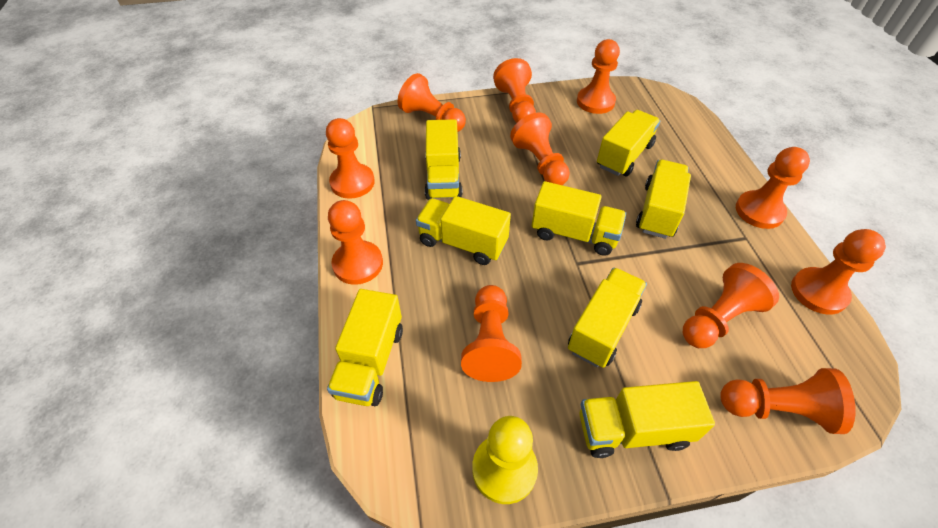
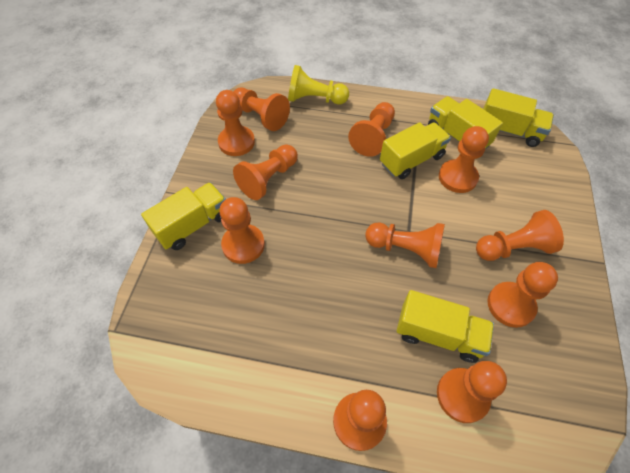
yellow truck: 8 -> 5

